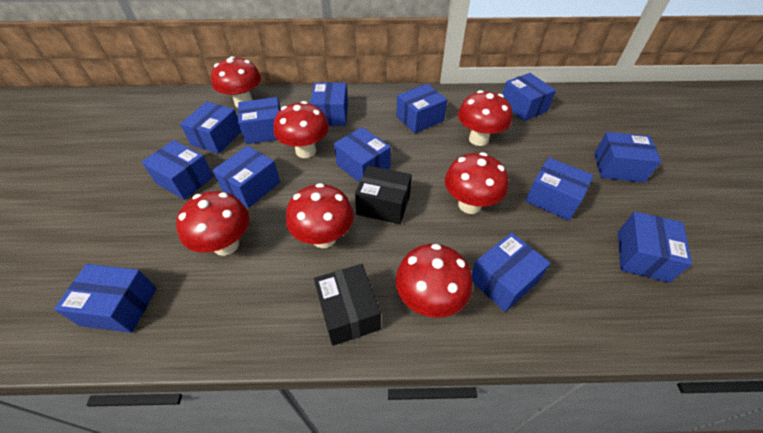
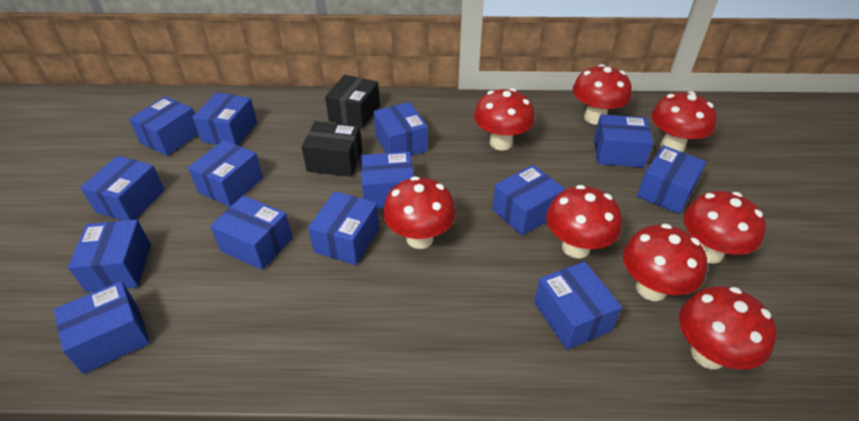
blue box: 13 -> 14
red mushroom: 7 -> 8

